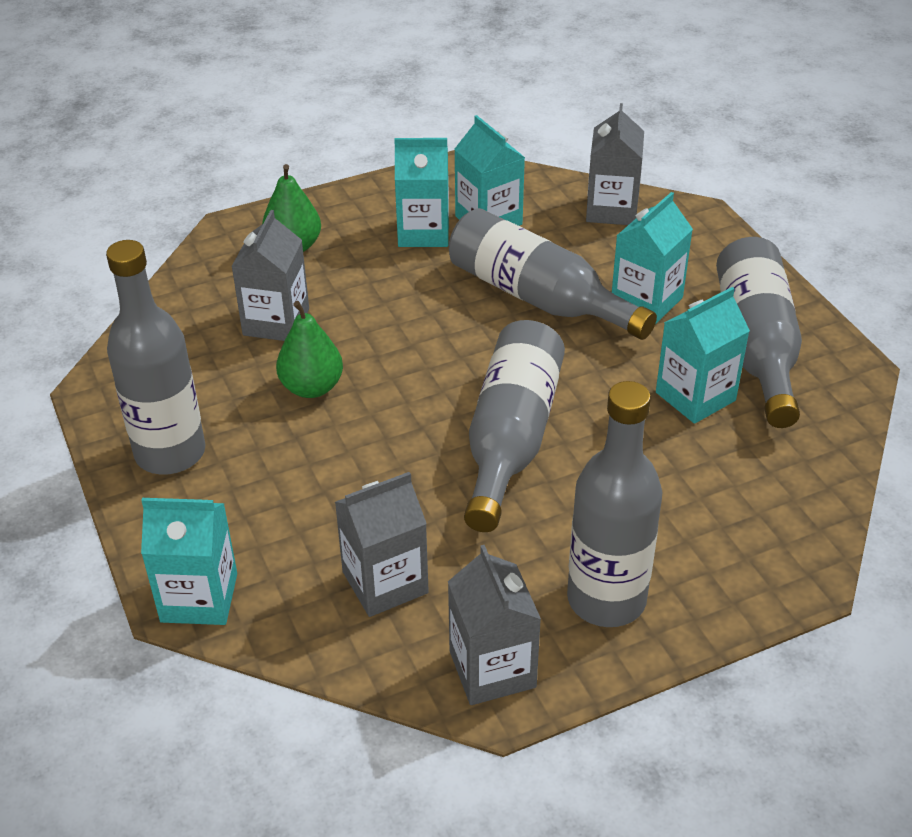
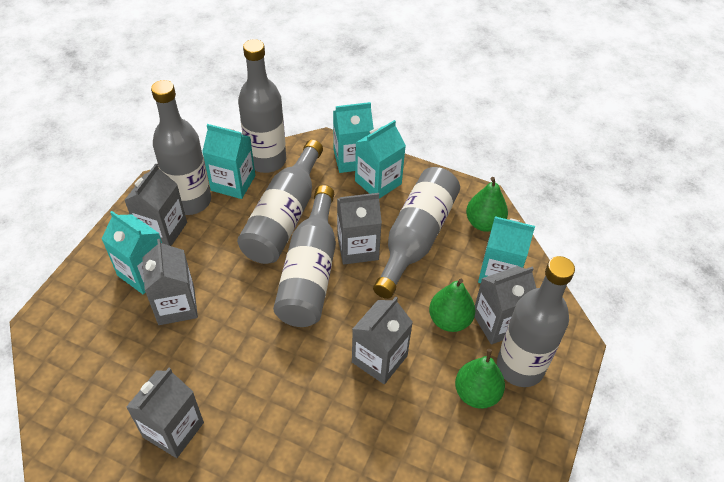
green pear: 2 -> 3
grey bottle: 5 -> 6
grey carton: 4 -> 6

